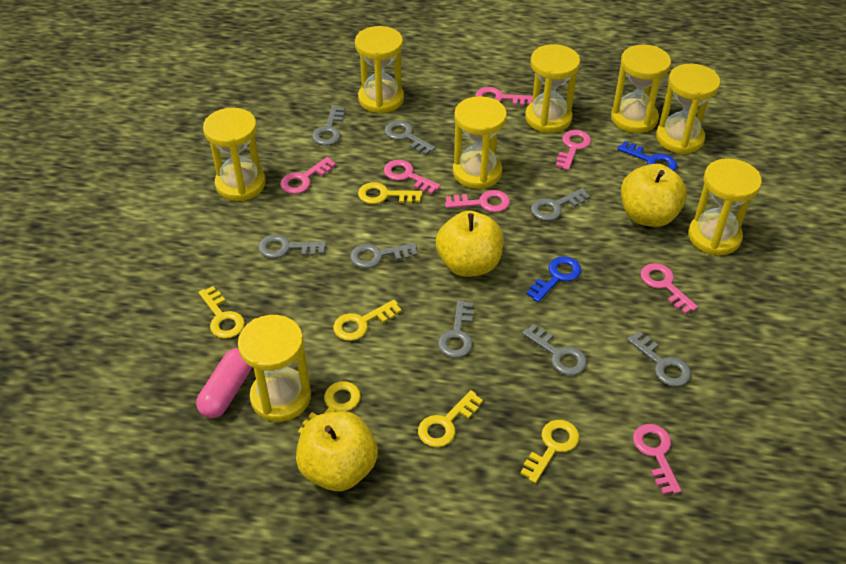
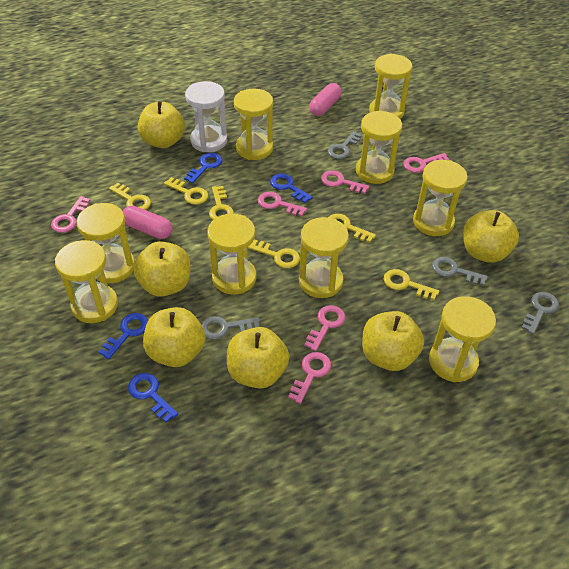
blue key: 2 -> 4
grey key: 8 -> 4
pink capsule: 1 -> 2
pink key: 7 -> 6
white hourglass: 0 -> 1
yellow apple: 3 -> 6
yellow hourglass: 8 -> 9

